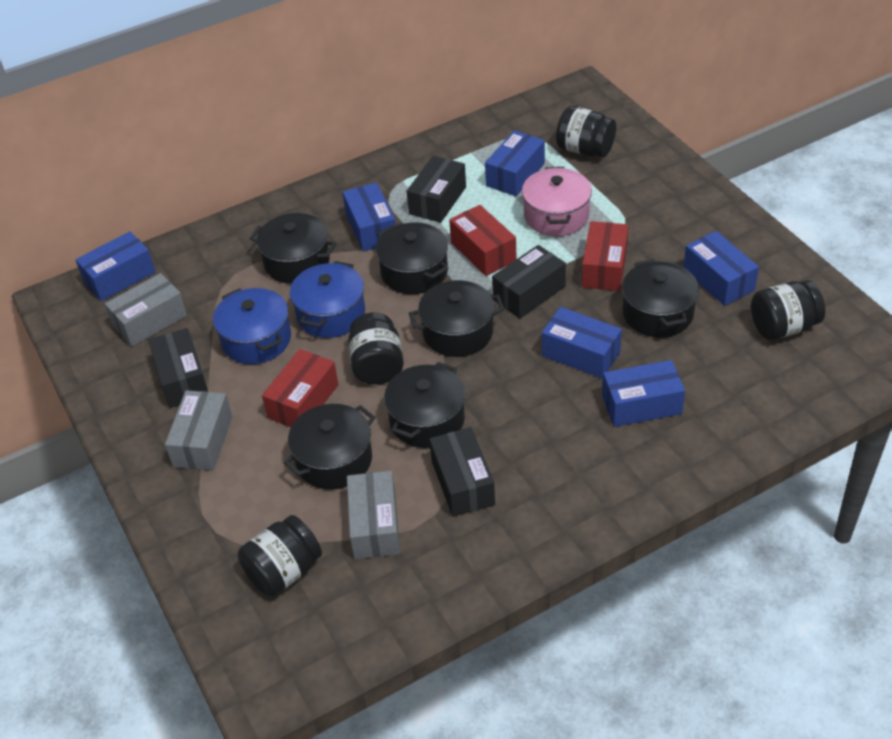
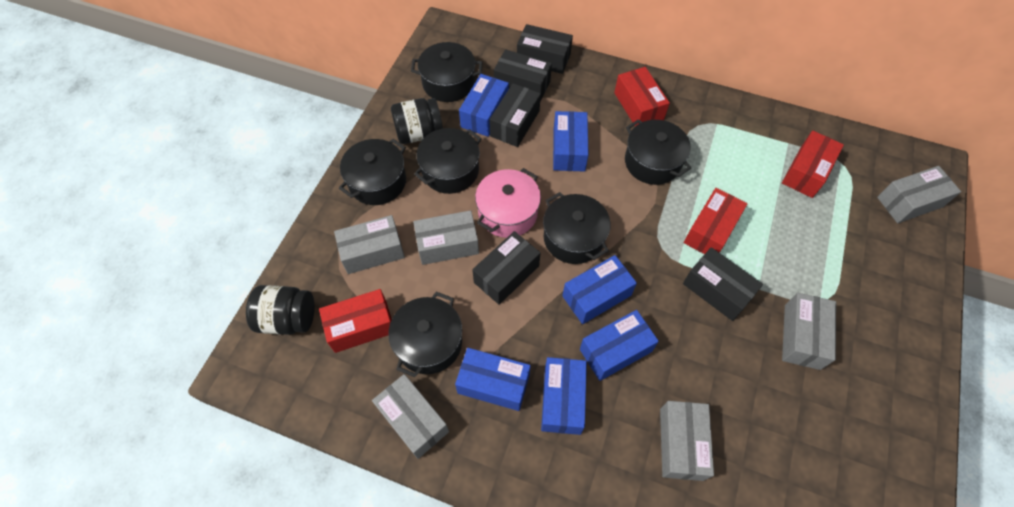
black box: 4 -> 5
black jar: 4 -> 2
blue pot: 2 -> 0
grey box: 3 -> 6
red box: 3 -> 4

